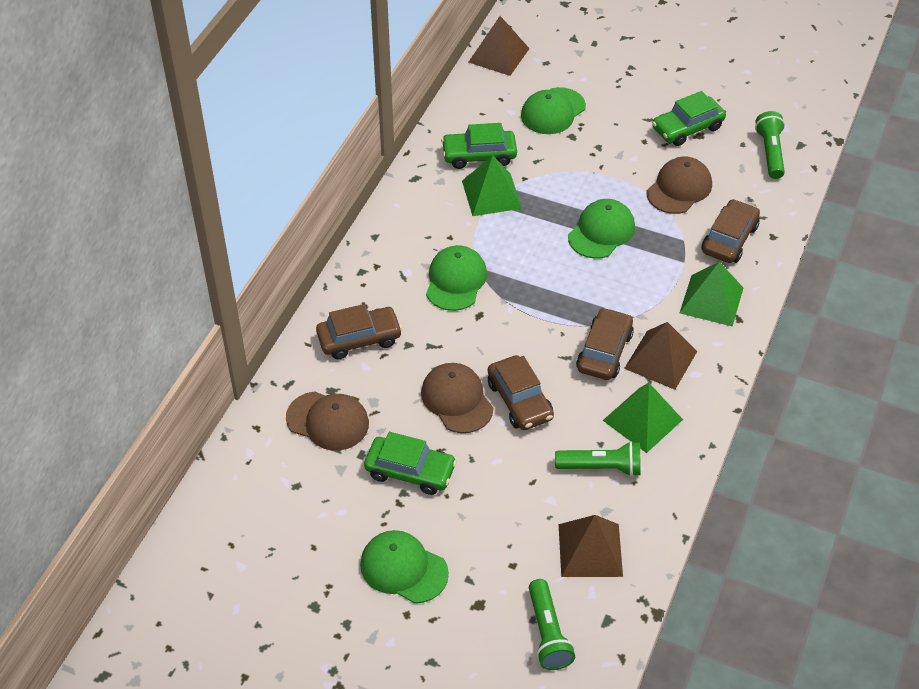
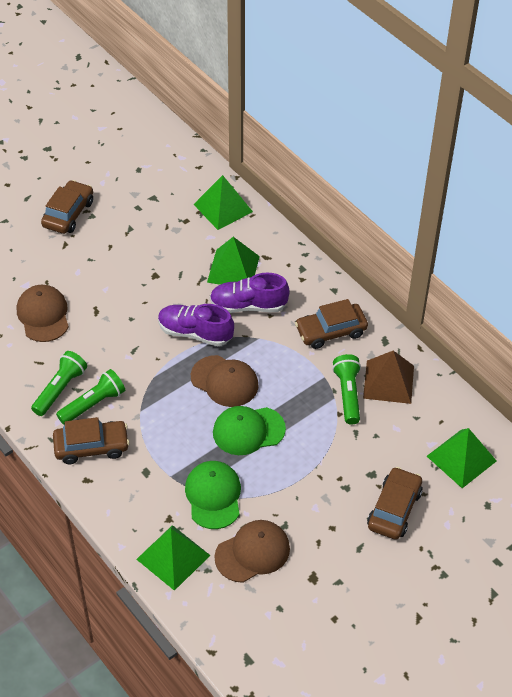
brown pyramid: 3 -> 1
green cap: 4 -> 2
green car: 3 -> 0
green pyramid: 3 -> 4
purple shoe: 0 -> 2

